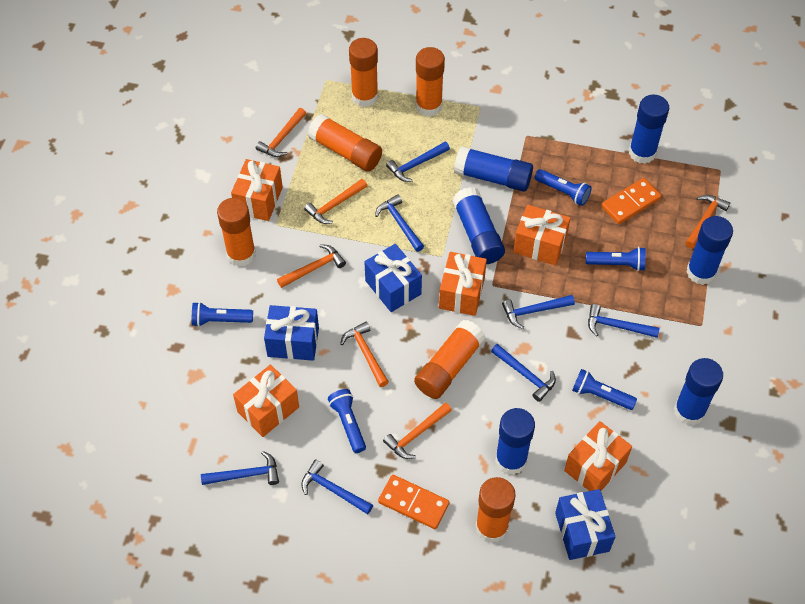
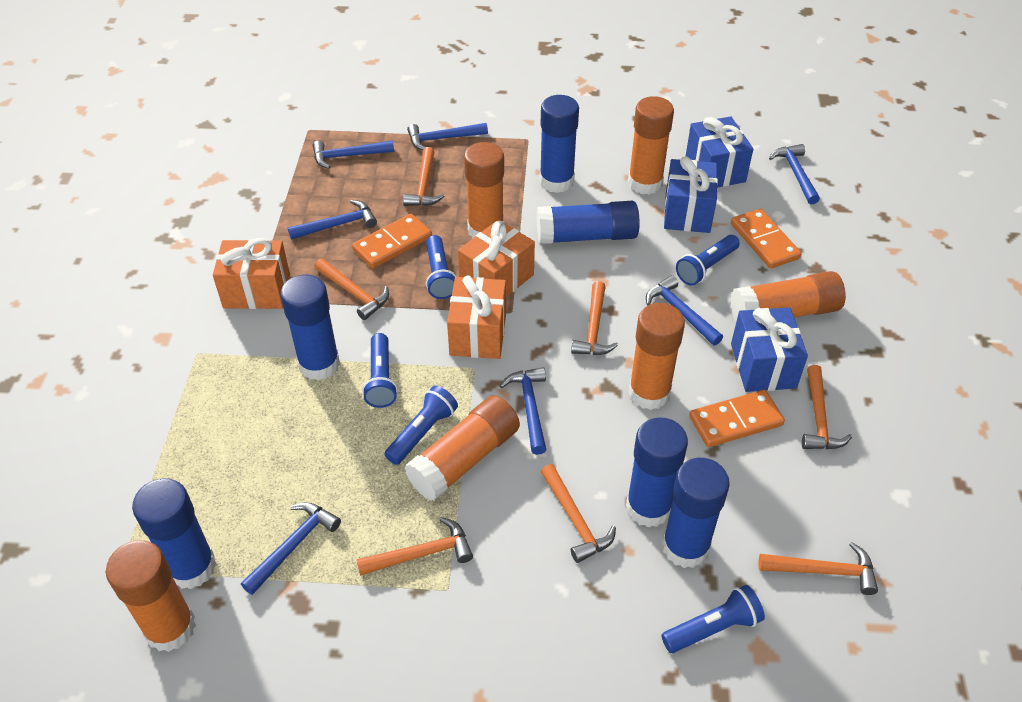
orange domino: 2 -> 3
orange gift: 5 -> 3
orange hammer: 6 -> 7

